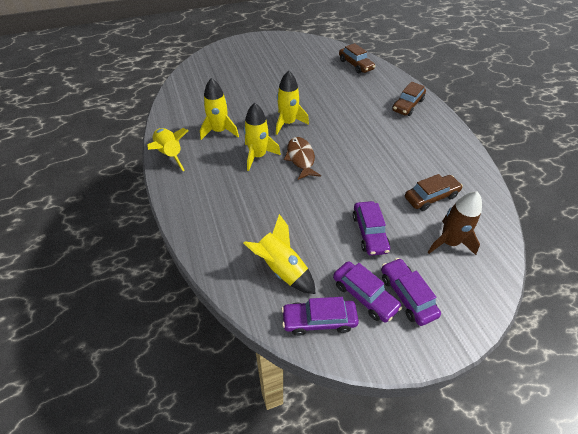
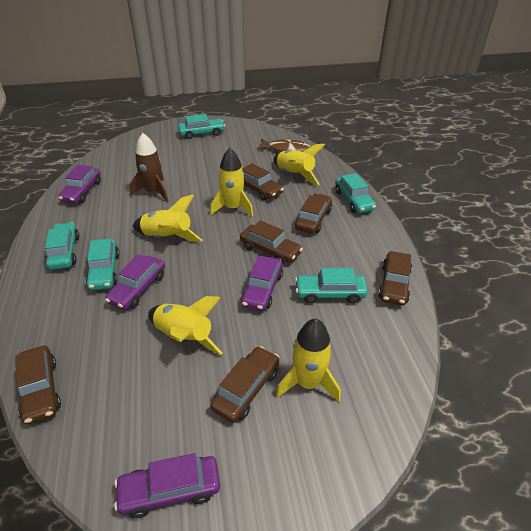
brown car: 3 -> 6
turquoise car: 0 -> 5

